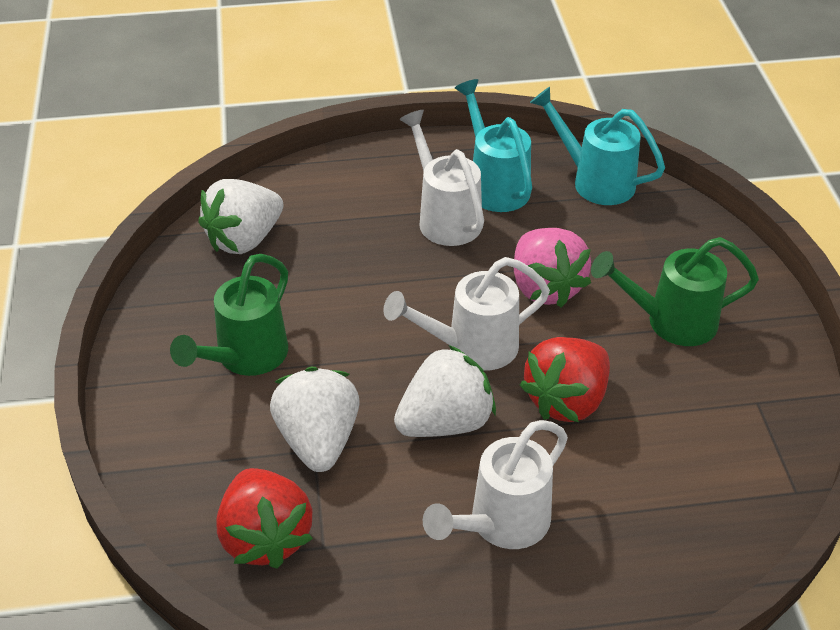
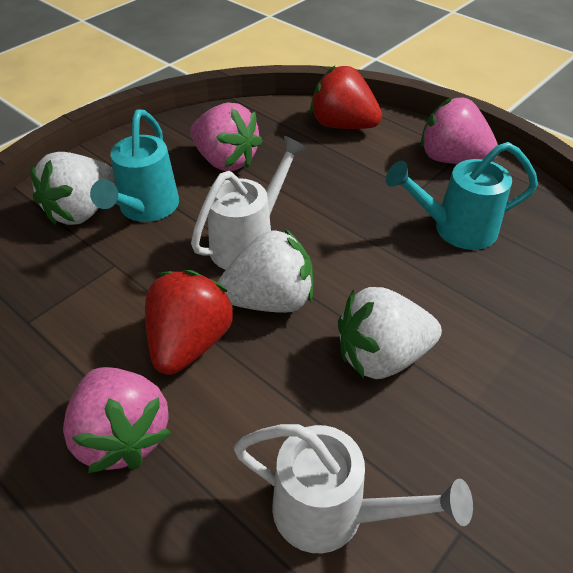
green watering can: 2 -> 0
pink strawberry: 1 -> 3
white watering can: 3 -> 2

